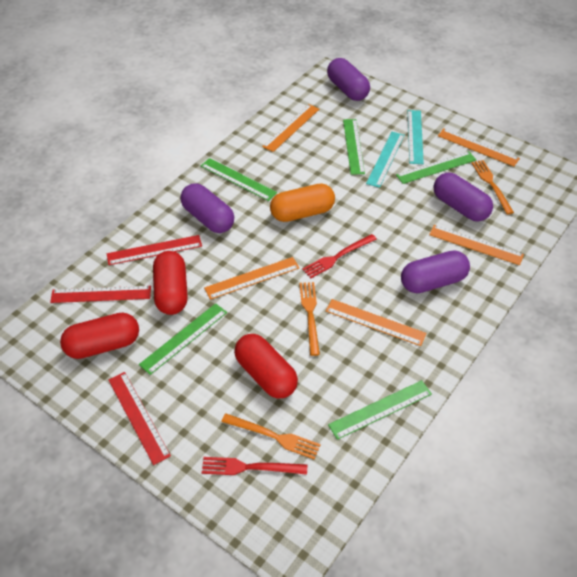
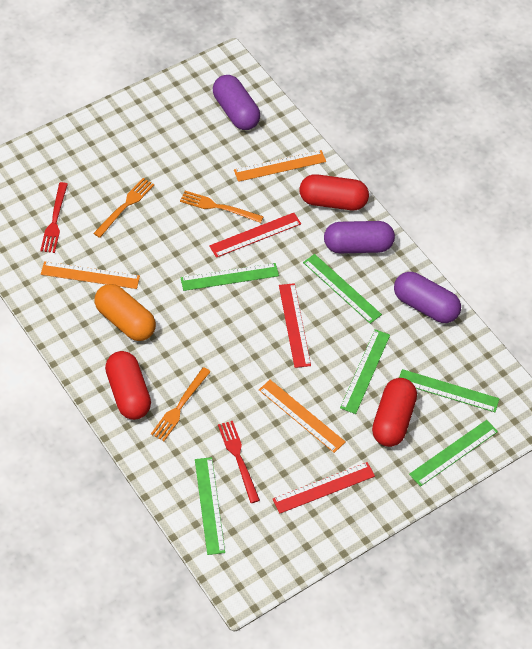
green ruler: 5 -> 6
orange ruler: 5 -> 3
purple capsule: 4 -> 3
turquoise ruler: 2 -> 0

